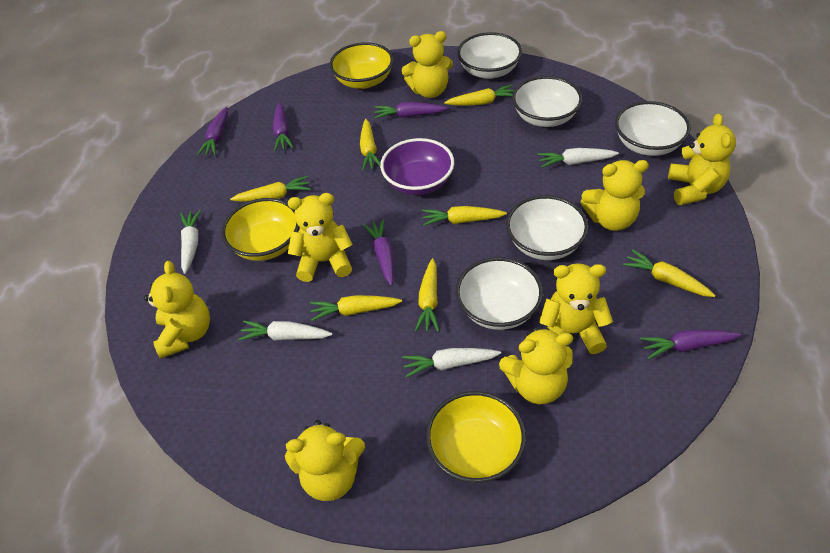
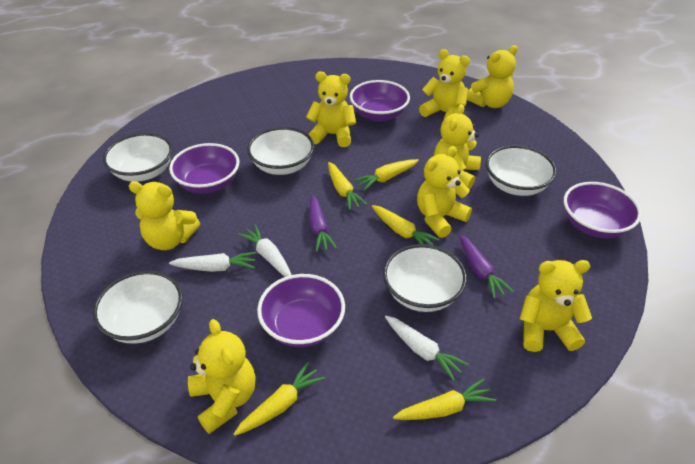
purple bowl: 1 -> 4
purple carrot: 5 -> 2
white carrot: 4 -> 3
yellow bowl: 3 -> 0
yellow carrot: 7 -> 5

